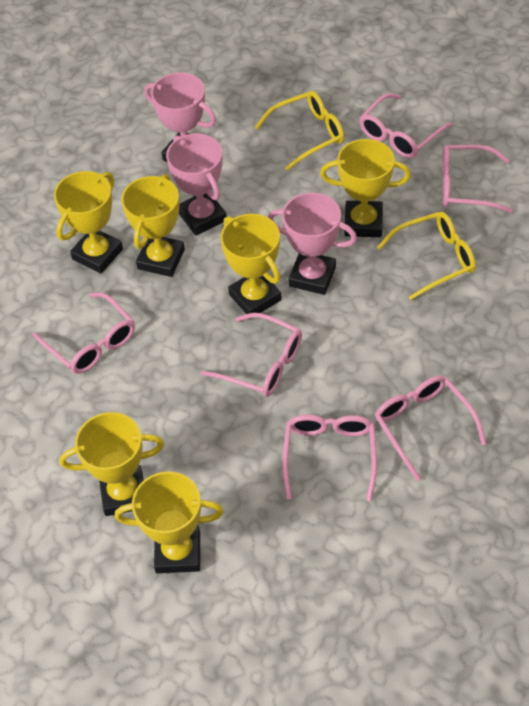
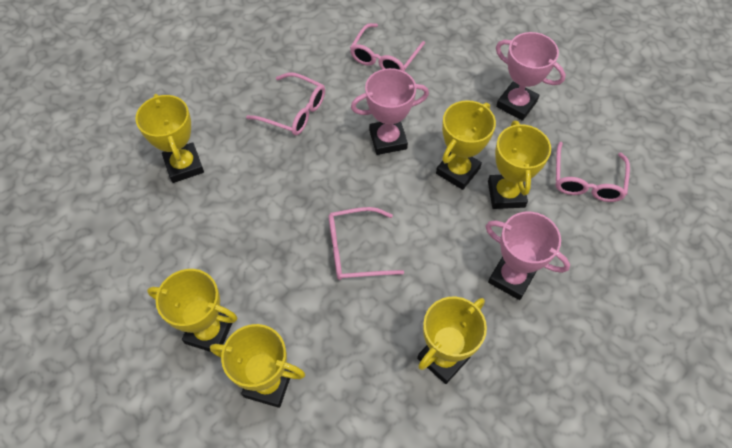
pink glasses: 6 -> 4
yellow glasses: 2 -> 0

